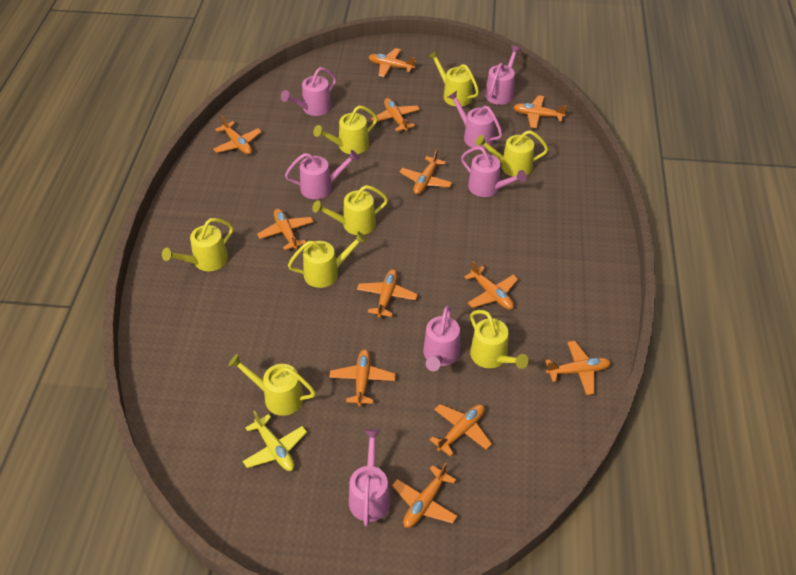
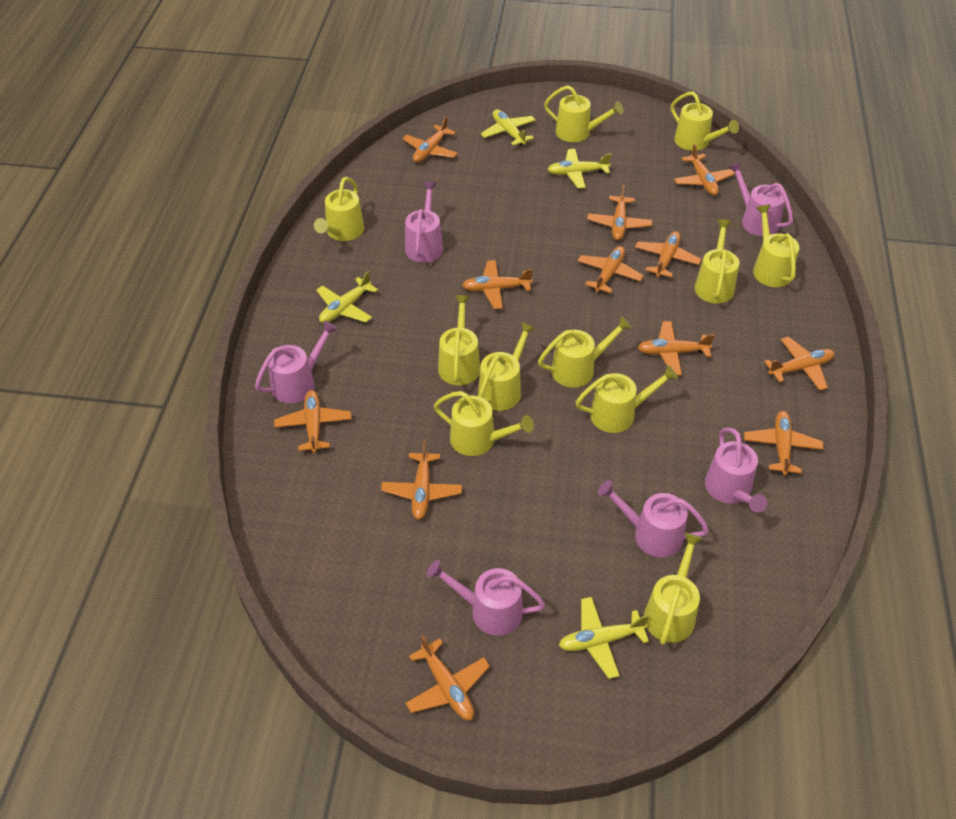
pink watering can: 7 -> 6
yellow plane: 1 -> 4
yellow watering can: 8 -> 11

